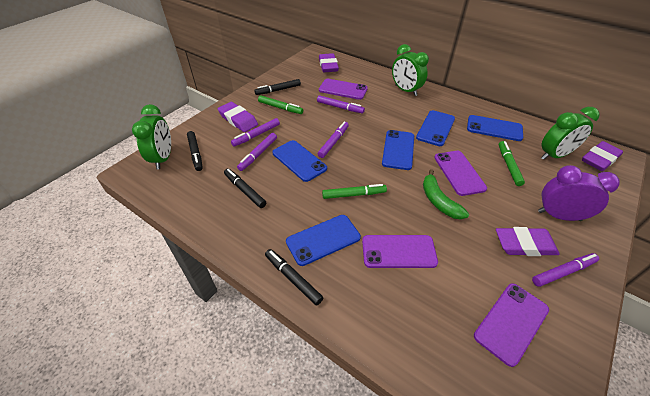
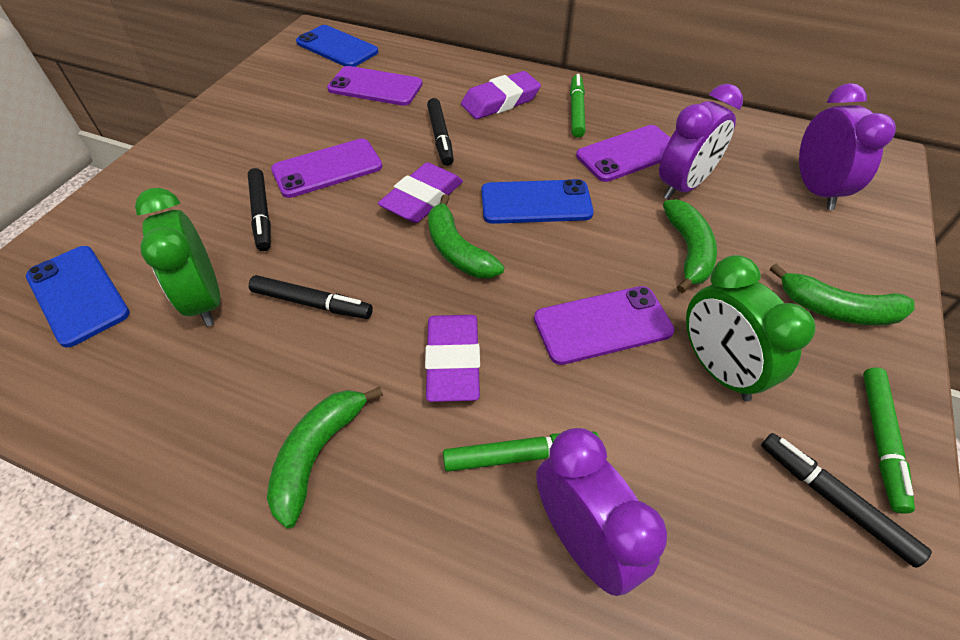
blue phone: 5 -> 3
green banana: 1 -> 4
green clock: 3 -> 2
purple clock: 1 -> 3
purple eraser: 4 -> 3
purple marker: 5 -> 0

